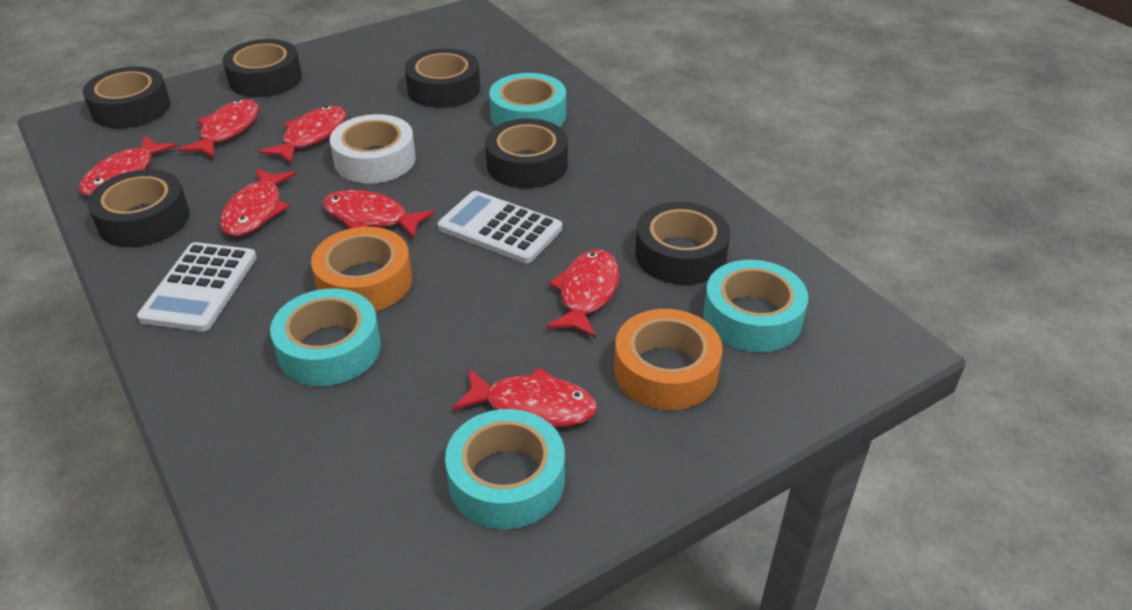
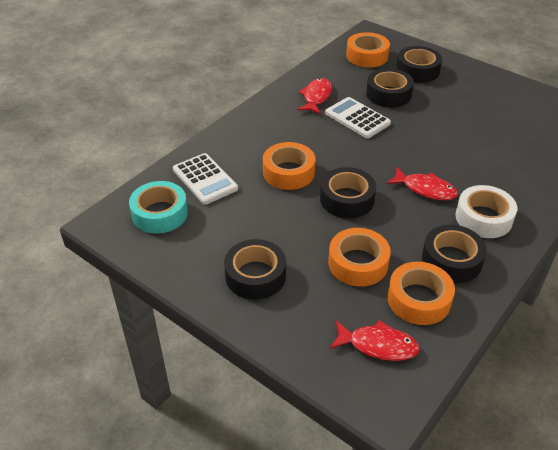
black tape: 6 -> 5
orange tape: 2 -> 4
red fish: 7 -> 3
turquoise tape: 4 -> 1

